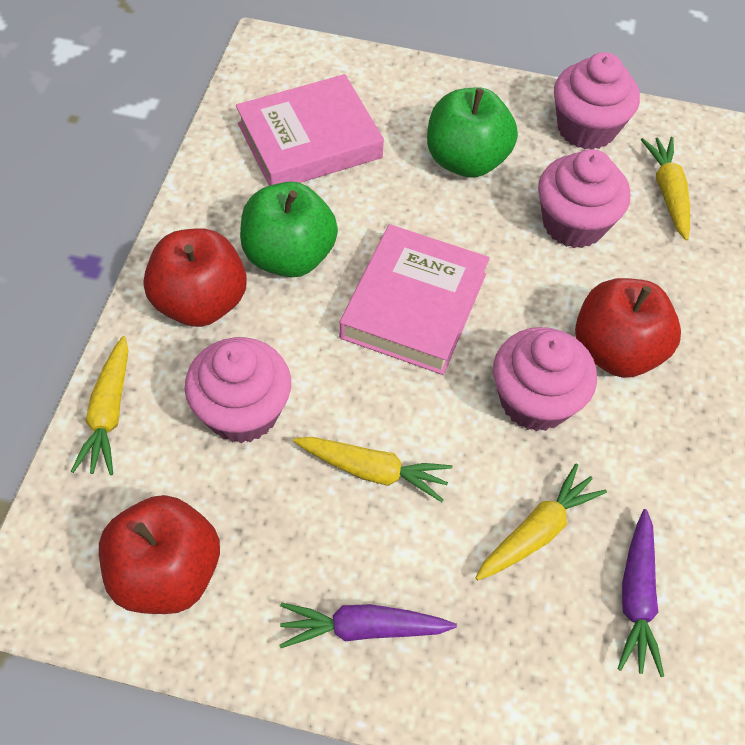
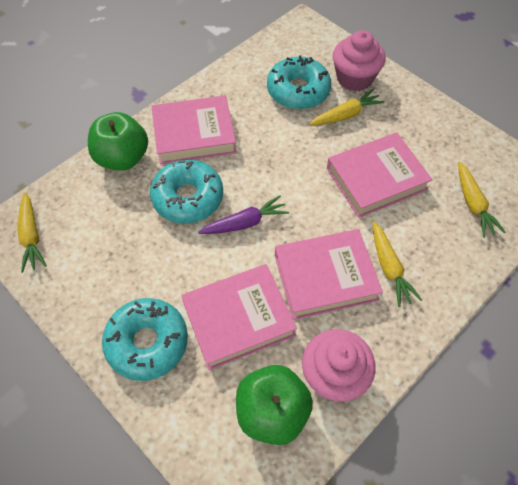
pink book: 2 -> 4
pink cupcake: 4 -> 2
purple carrot: 2 -> 1
red apple: 3 -> 0
turquoise donut: 0 -> 3

